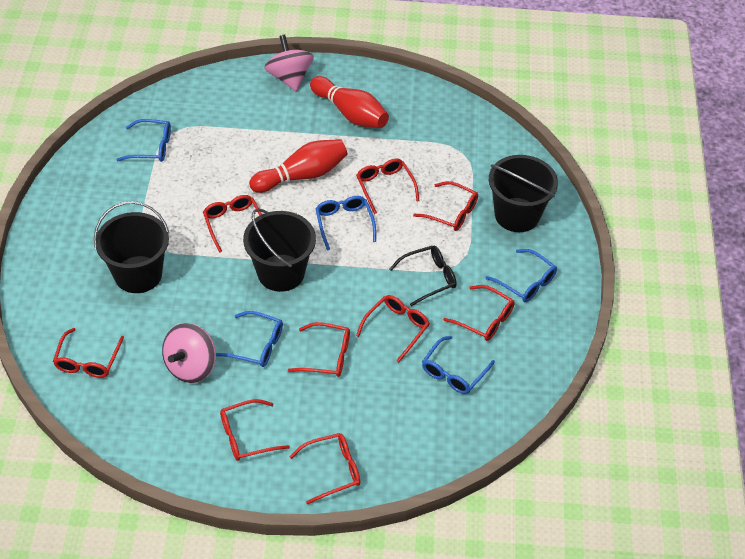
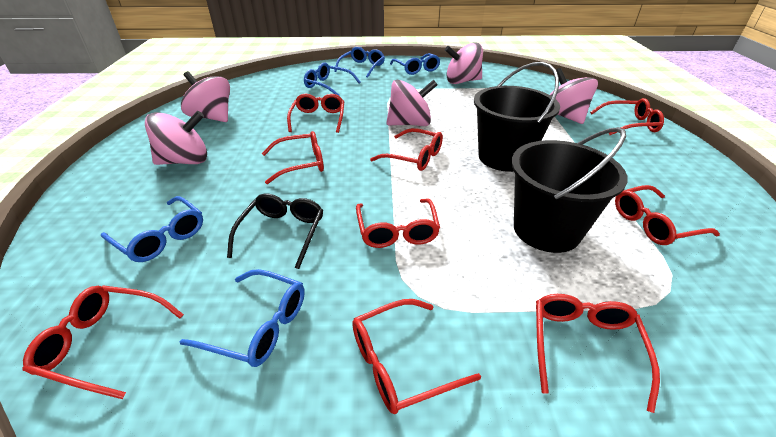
black bucket: 3 -> 2
pink spinning top: 2 -> 5
red bowling pin: 2 -> 0

